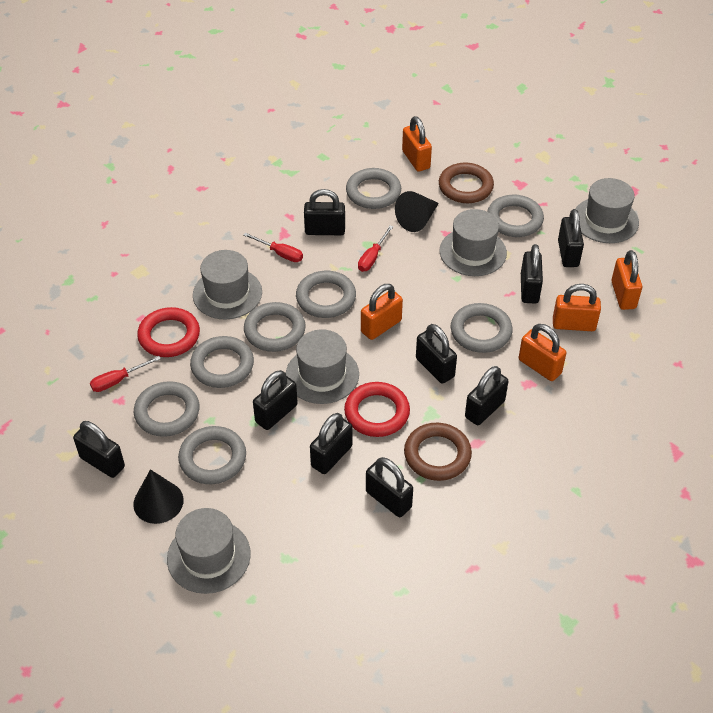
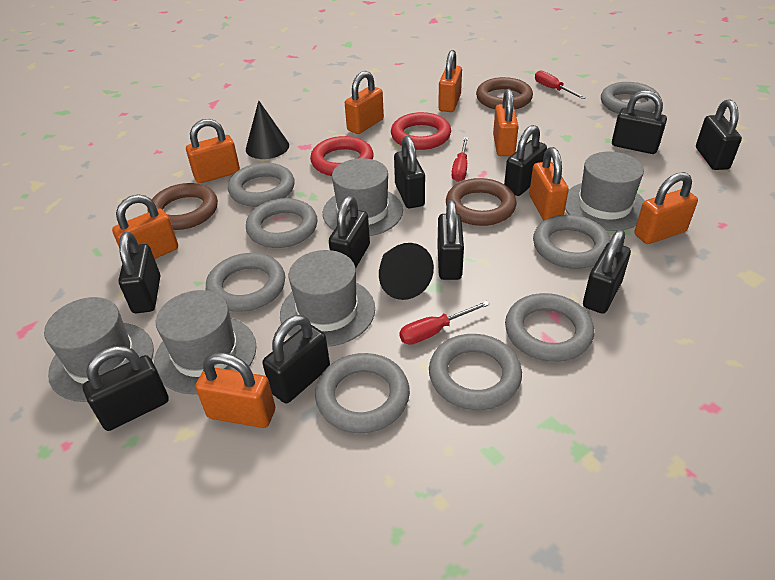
black padlock: 9 -> 10
brown ring: 2 -> 3
orange padlock: 5 -> 8

